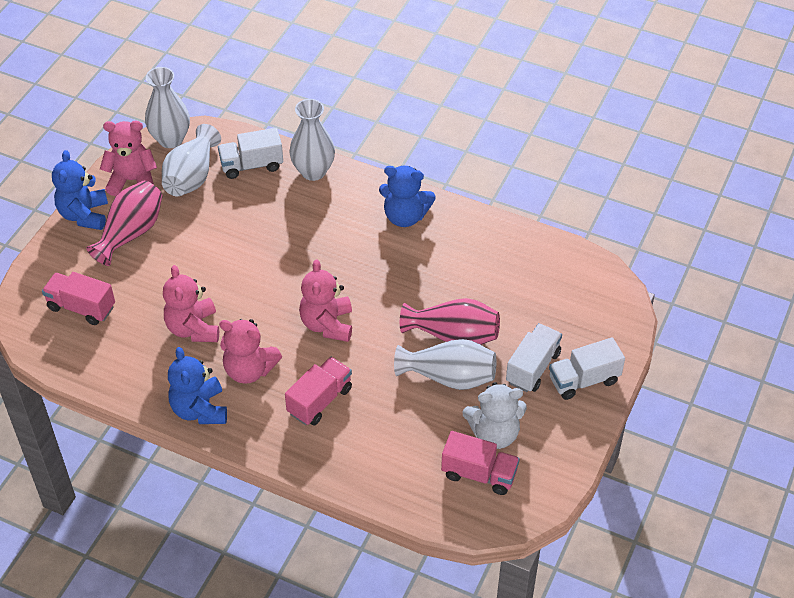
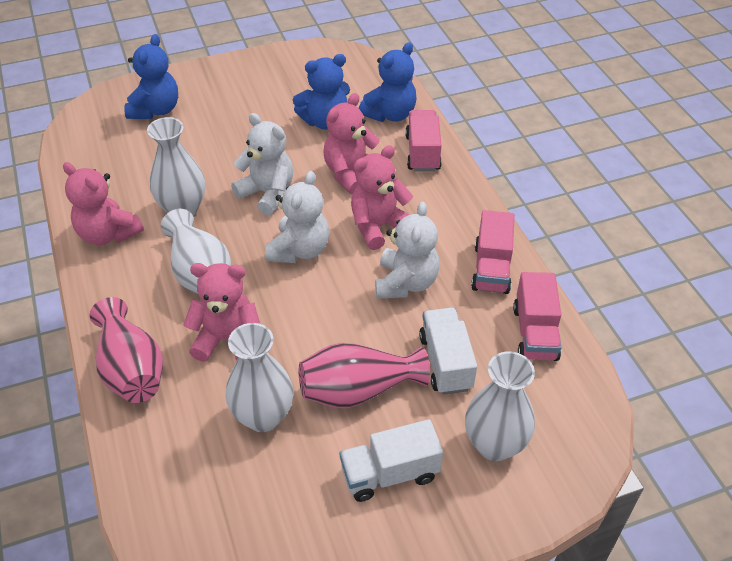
white teddy bear: 1 -> 3
white truck: 3 -> 2

